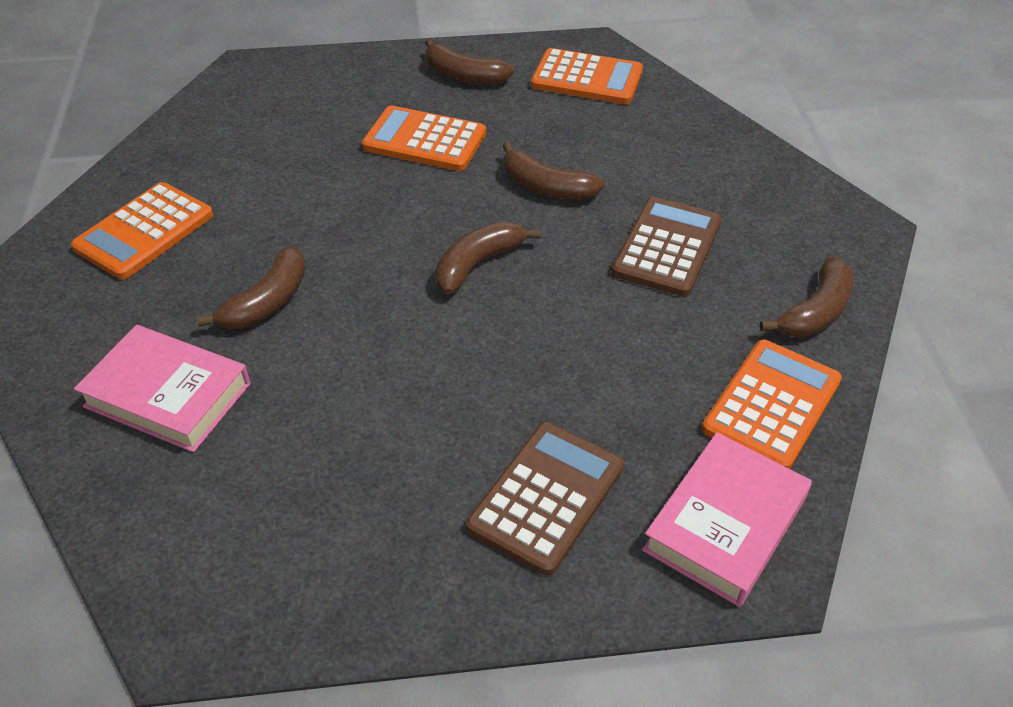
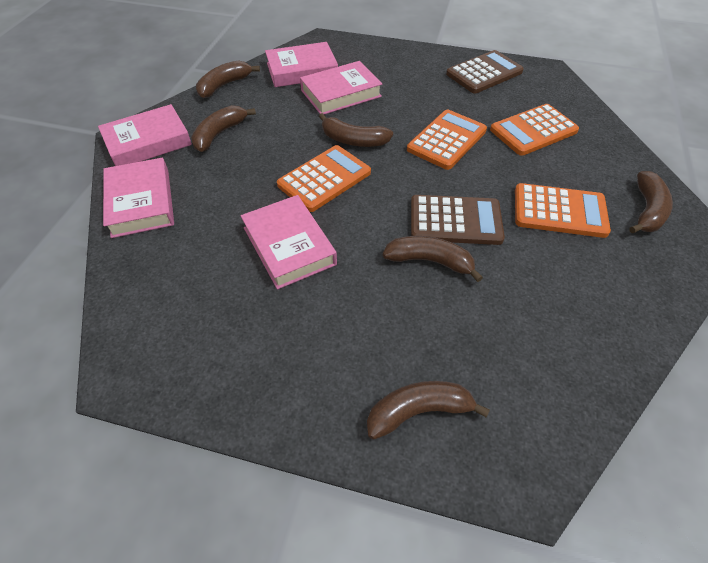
brown banana: 5 -> 6
pink book: 2 -> 5

